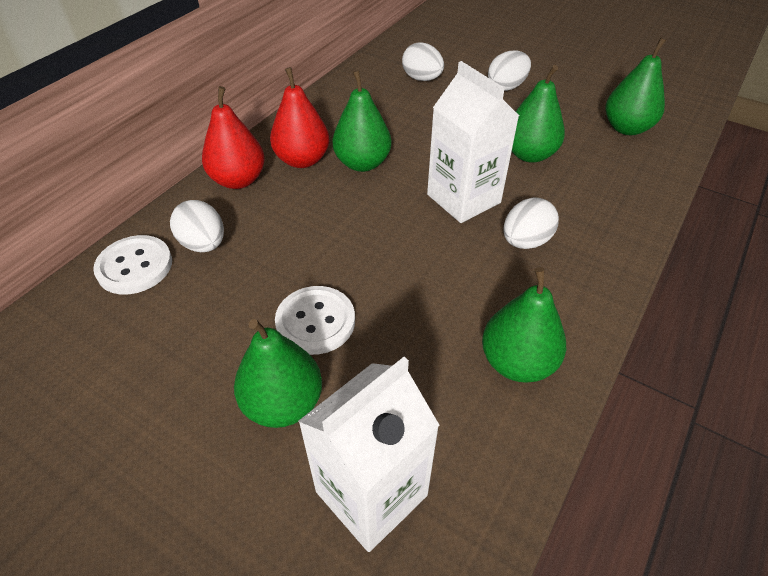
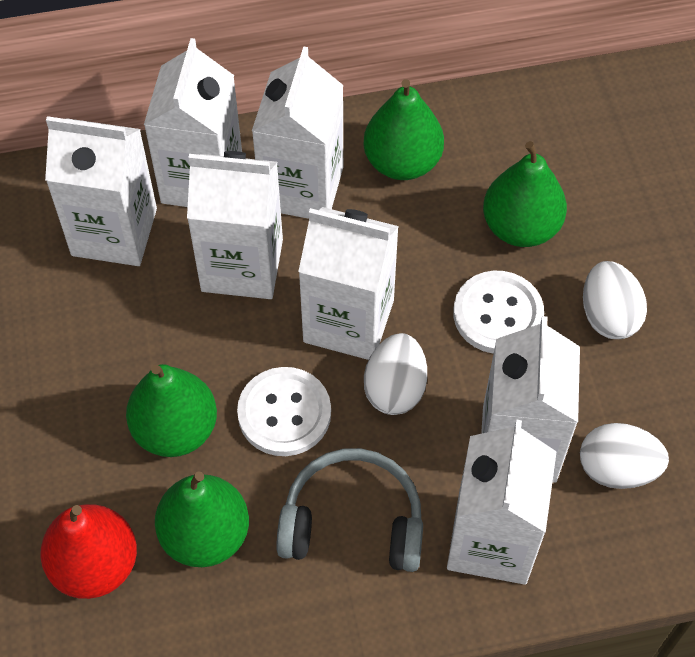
green pear: 5 -> 4
grey headphones: 0 -> 1
red pear: 2 -> 1
white carton: 2 -> 7
white egg: 4 -> 3

